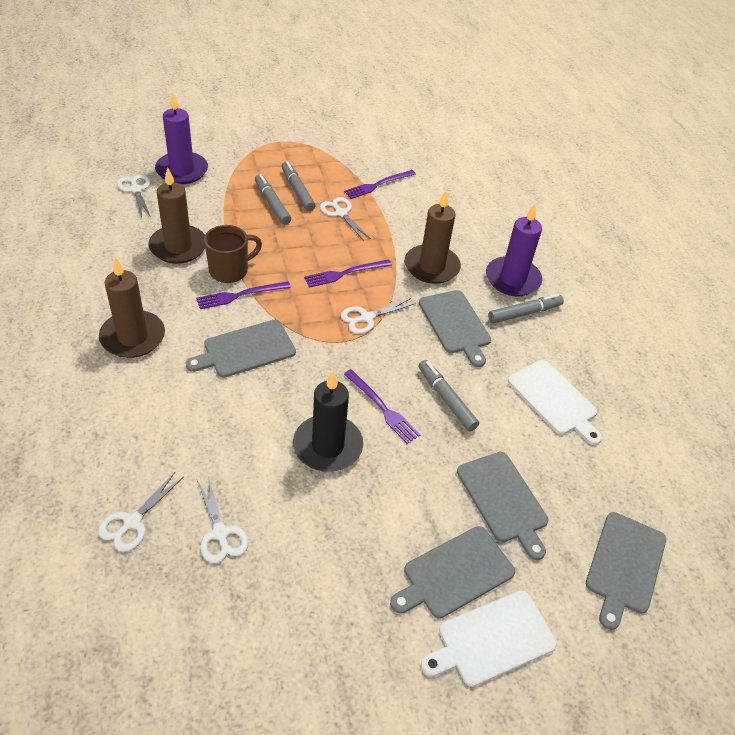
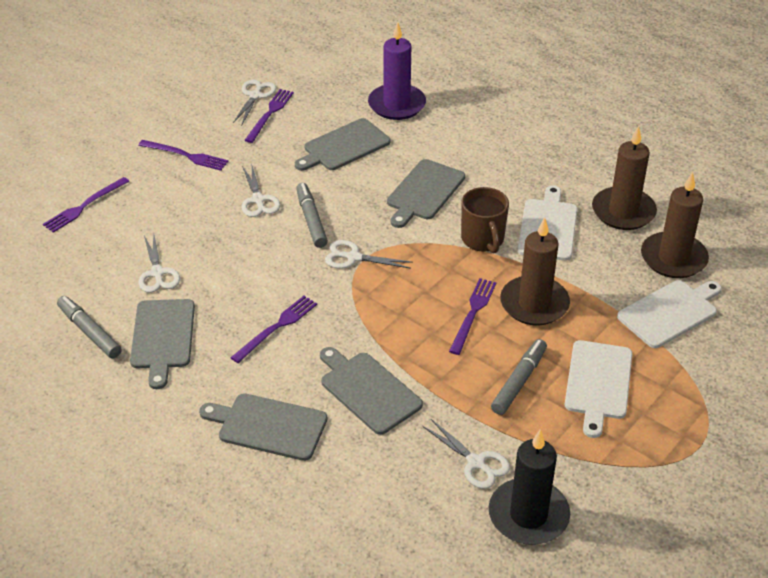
grey marker: 4 -> 3
purple candle: 2 -> 1
purple fork: 4 -> 5
white cutting board: 2 -> 3

